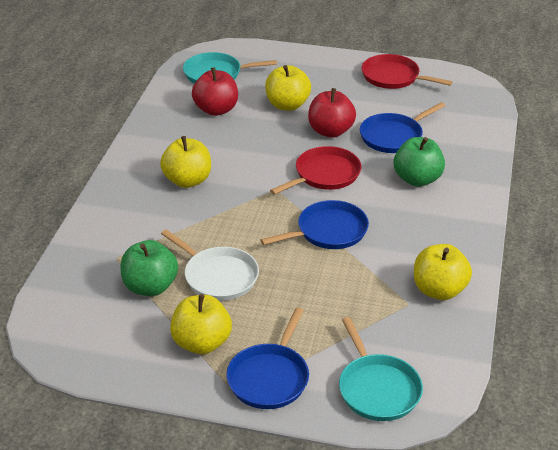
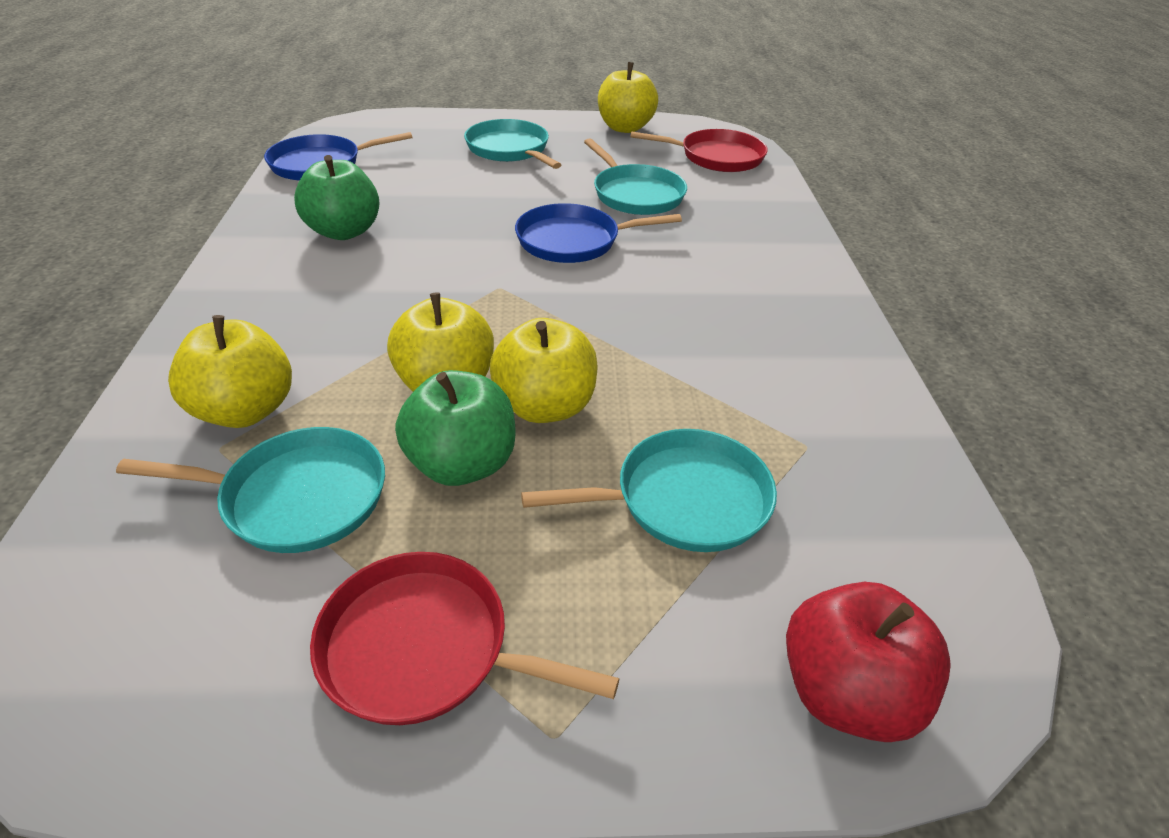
blue pan: 3 -> 2
red apple: 2 -> 1
turquoise pan: 2 -> 4
white pan: 1 -> 0

